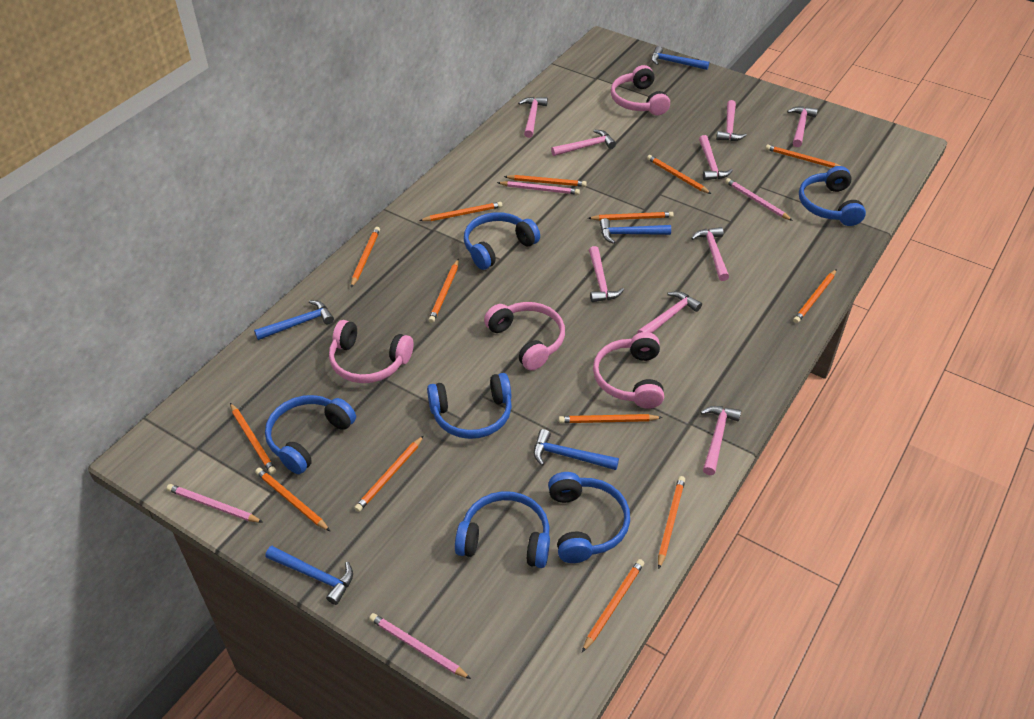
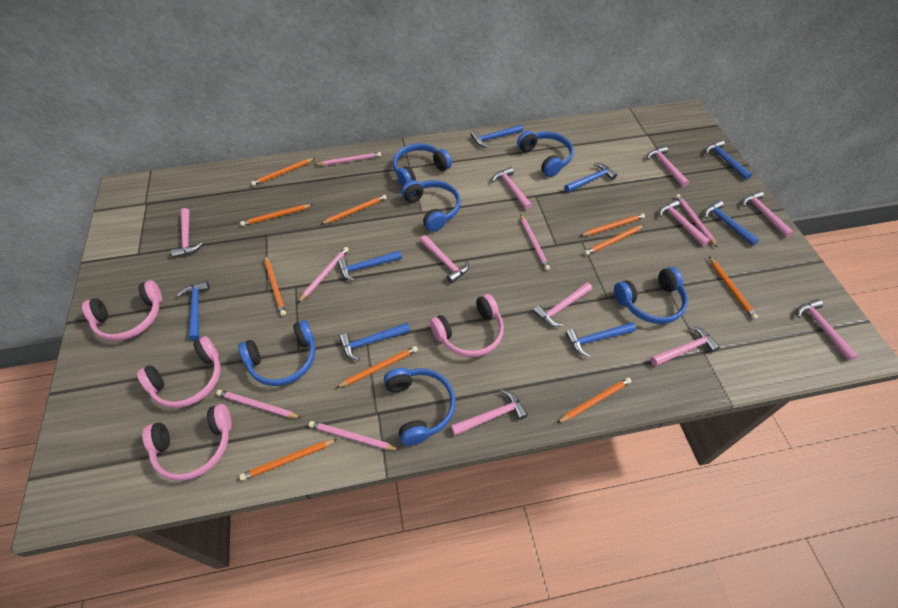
blue hammer: 5 -> 8
orange pencil: 14 -> 10
pink hammer: 9 -> 10
pink pencil: 4 -> 6

